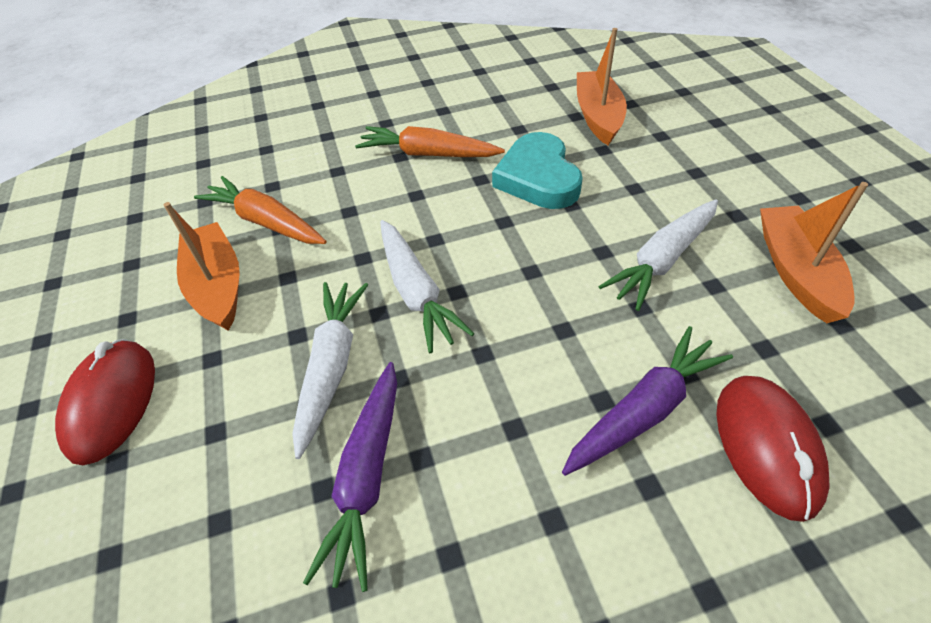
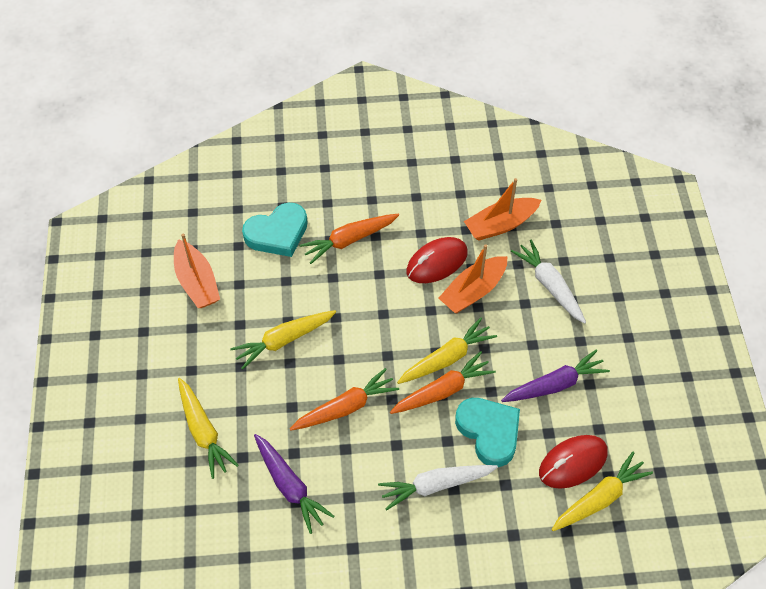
orange carrot: 2 -> 3
turquoise heart: 1 -> 2
white carrot: 3 -> 2
yellow carrot: 0 -> 4

